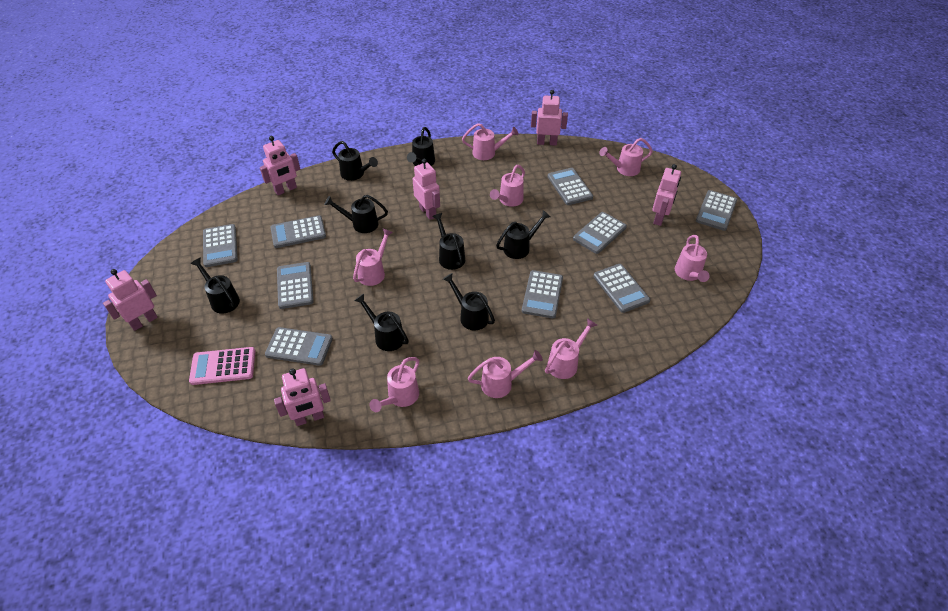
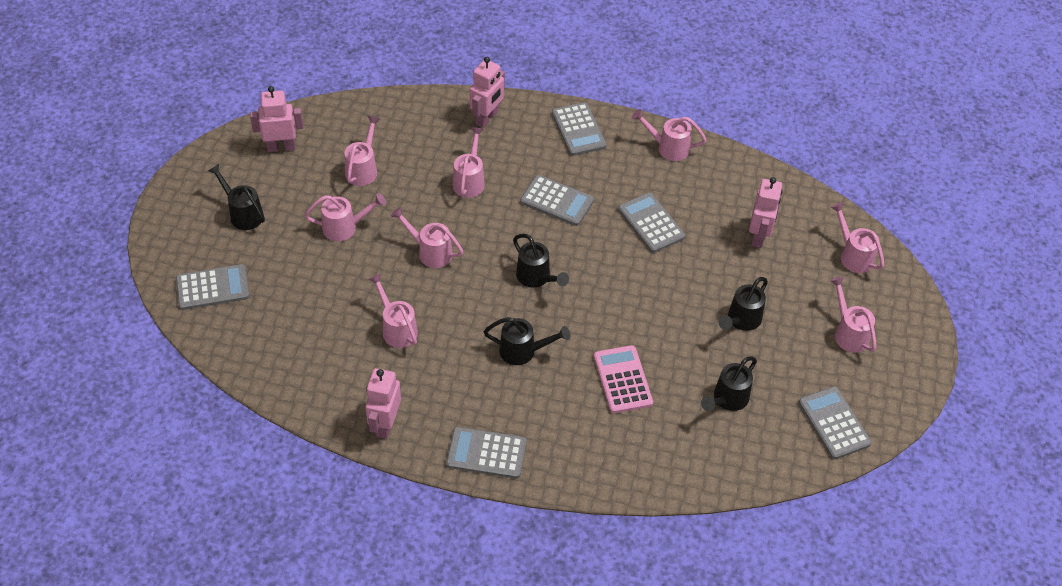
black watering can: 8 -> 5
grey calculator: 9 -> 6
pink robot: 6 -> 4

